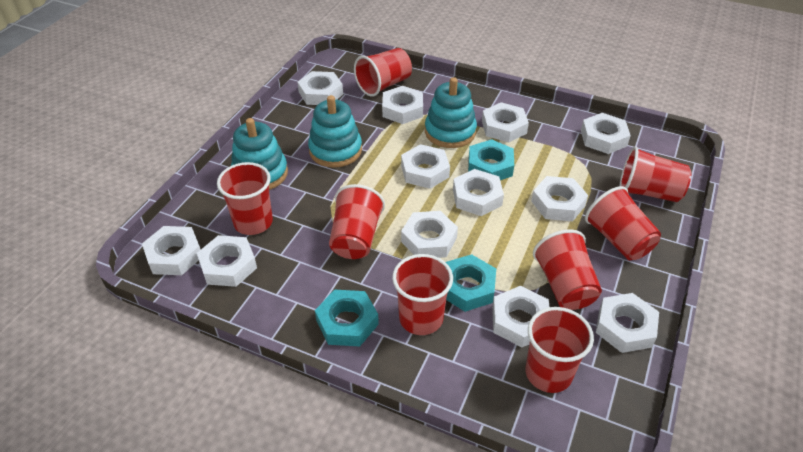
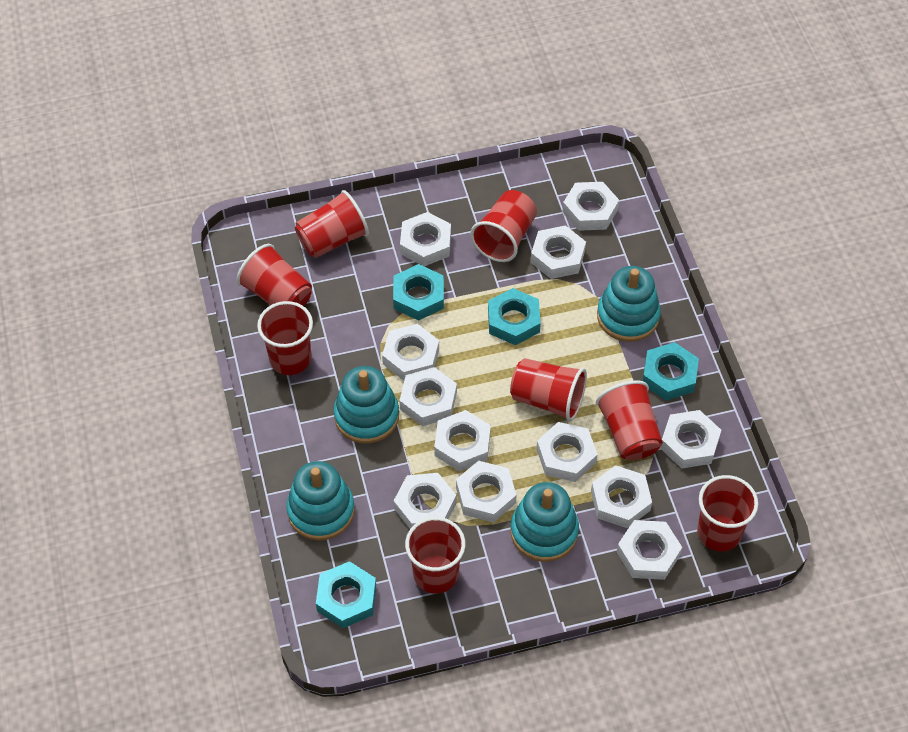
turquoise nut: 3 -> 4
turquoise stacking toy: 3 -> 4

